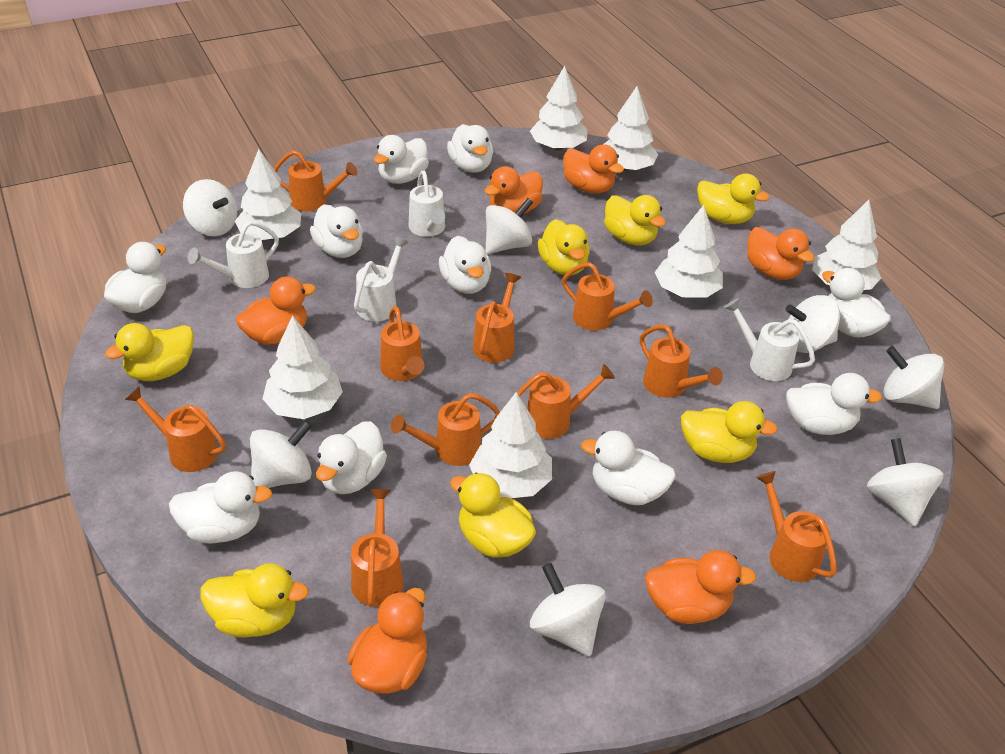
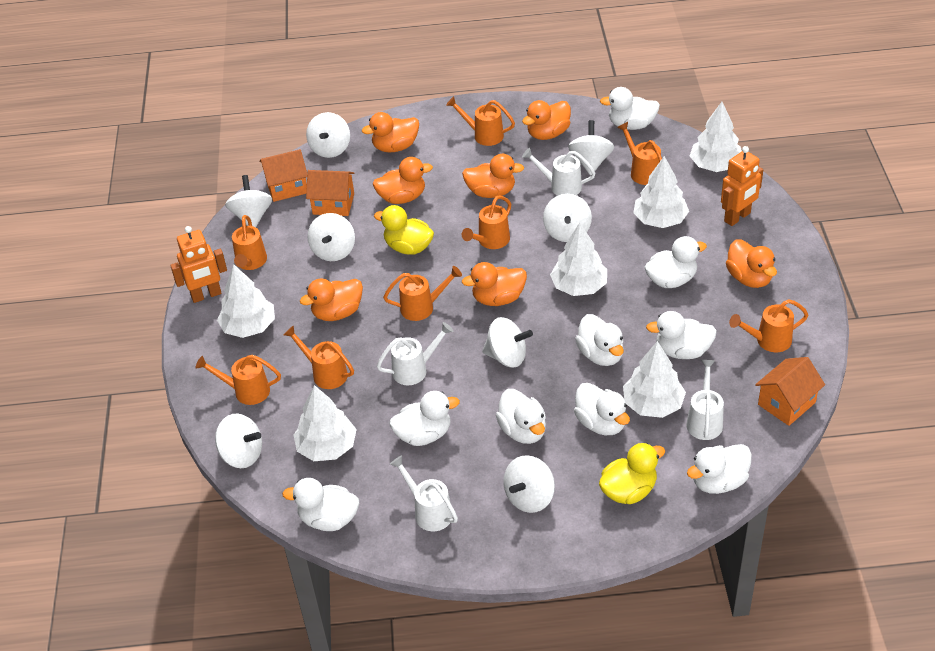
orange duck: 6 -> 7
orange house: 0 -> 3
orange robot: 0 -> 2
orange watering can: 10 -> 8
white duck: 10 -> 9
white spinning top: 7 -> 8
white tree: 7 -> 6
yellow duck: 7 -> 2

